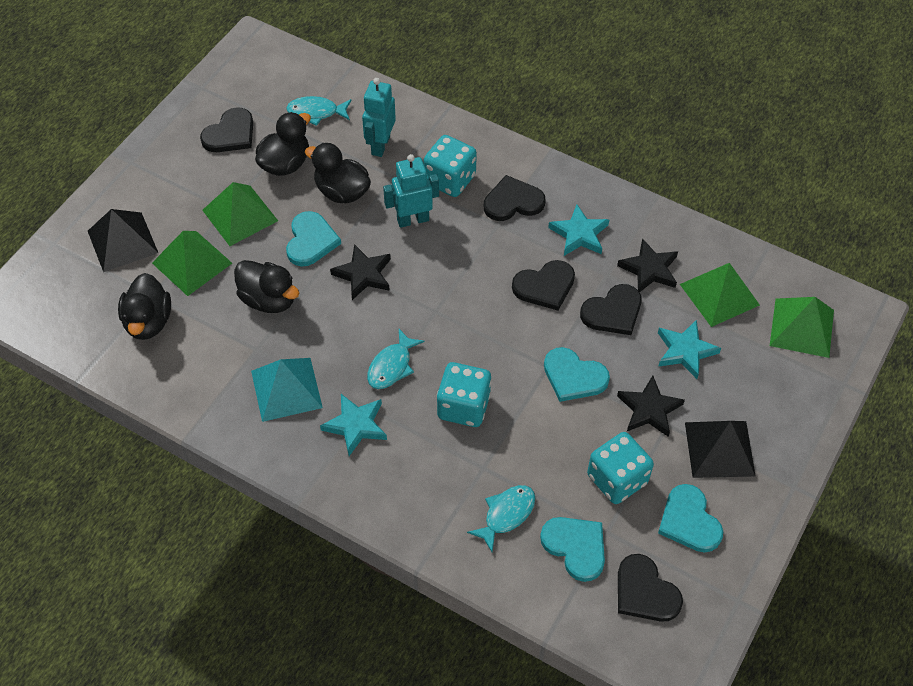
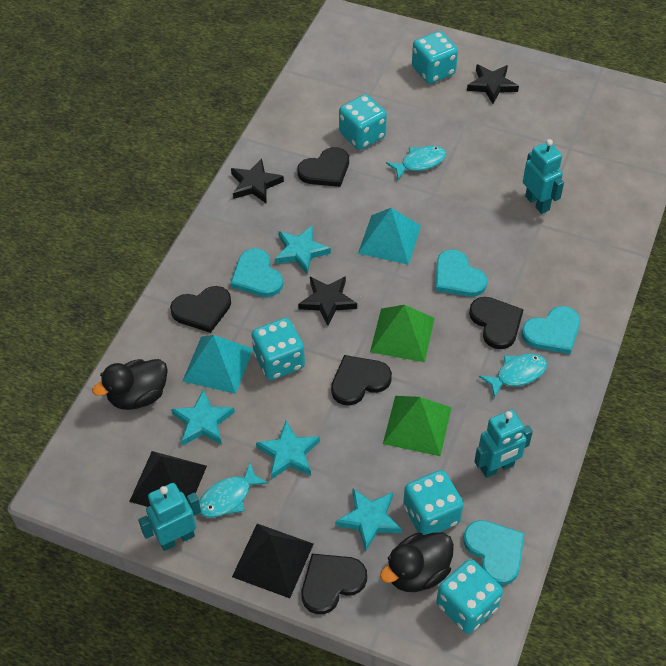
black duck: 4 -> 2
green pyramid: 4 -> 2
turquoise dice: 3 -> 5
turquoise pyramid: 1 -> 2
turquoise robot: 2 -> 3
turquoise star: 3 -> 4

